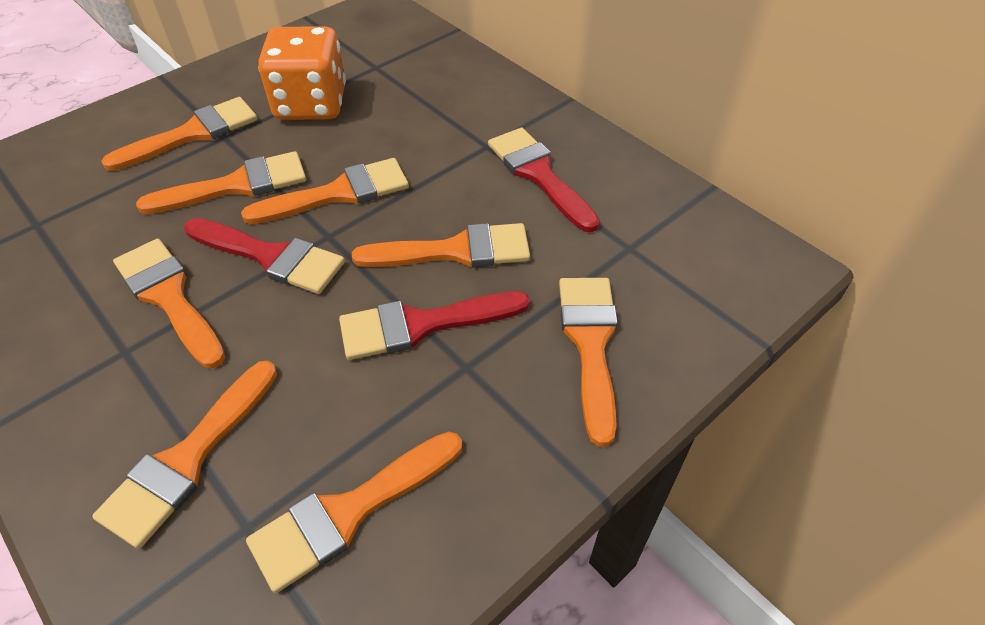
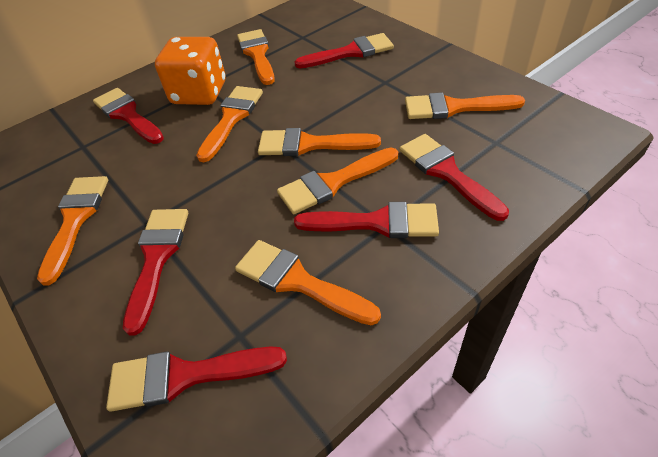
orange brush: 8 -> 7
red brush: 3 -> 6

